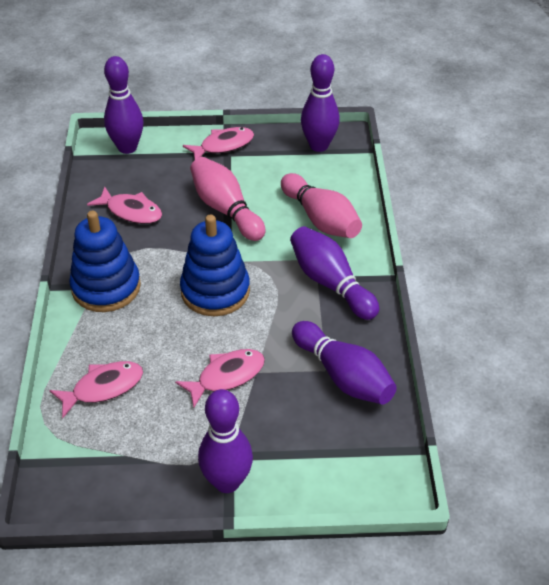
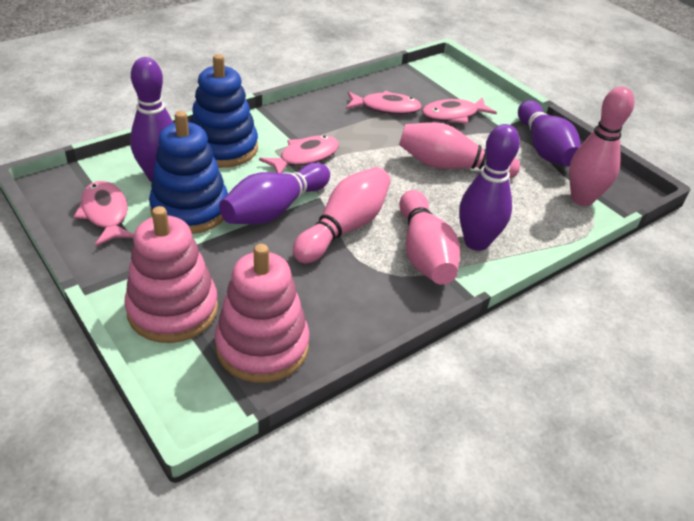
pink bowling pin: 2 -> 4
pink stacking toy: 0 -> 2
purple bowling pin: 5 -> 4

